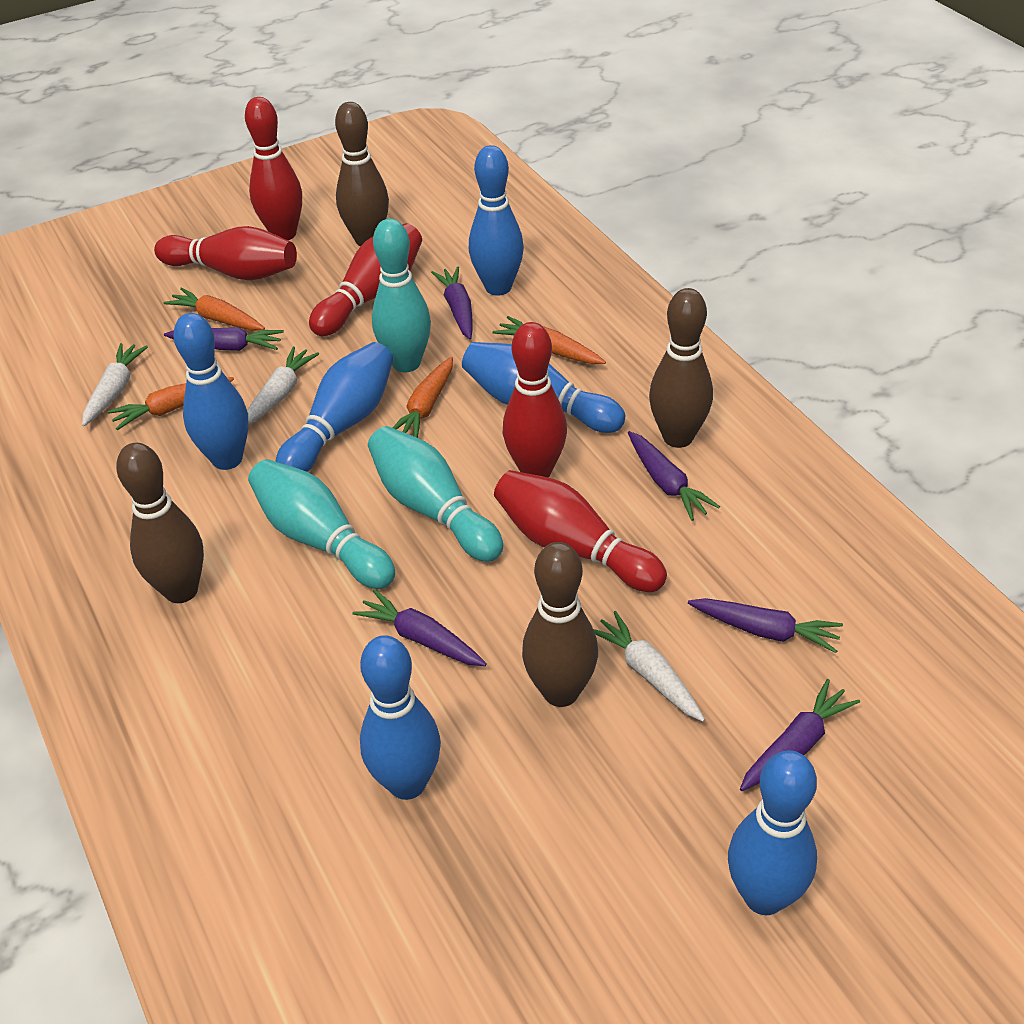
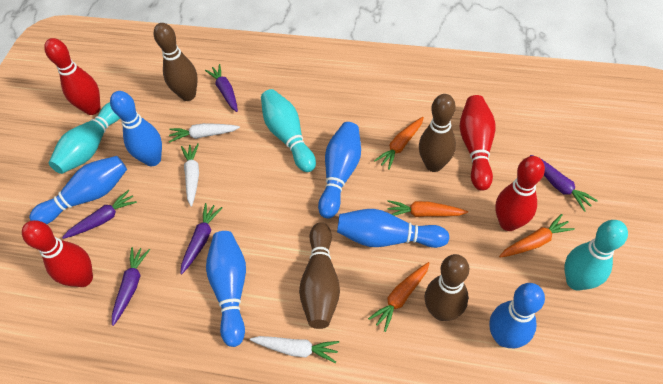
purple carrot: 6 -> 5
red bowling pin: 5 -> 4

